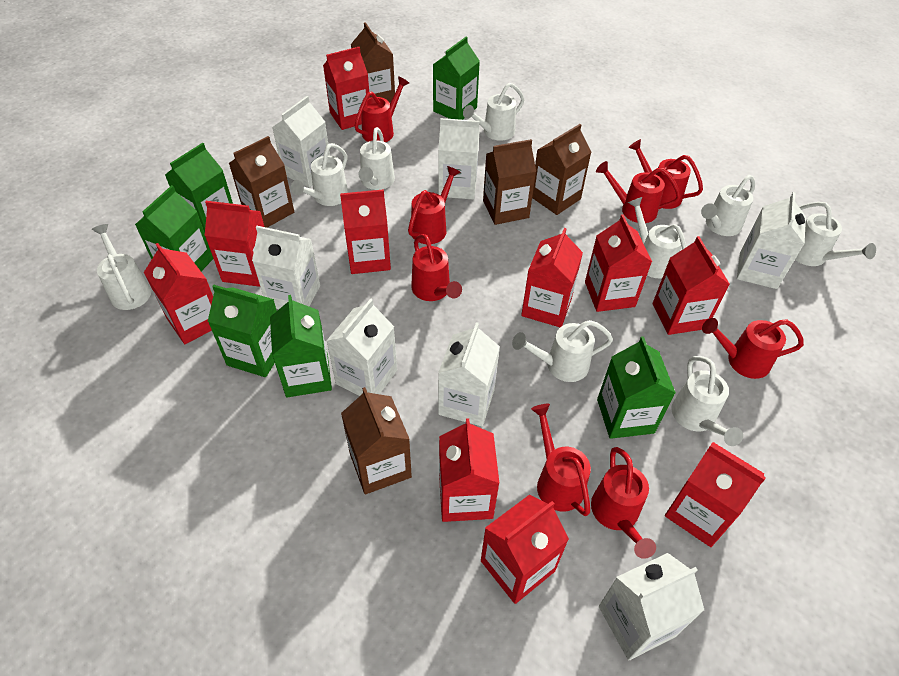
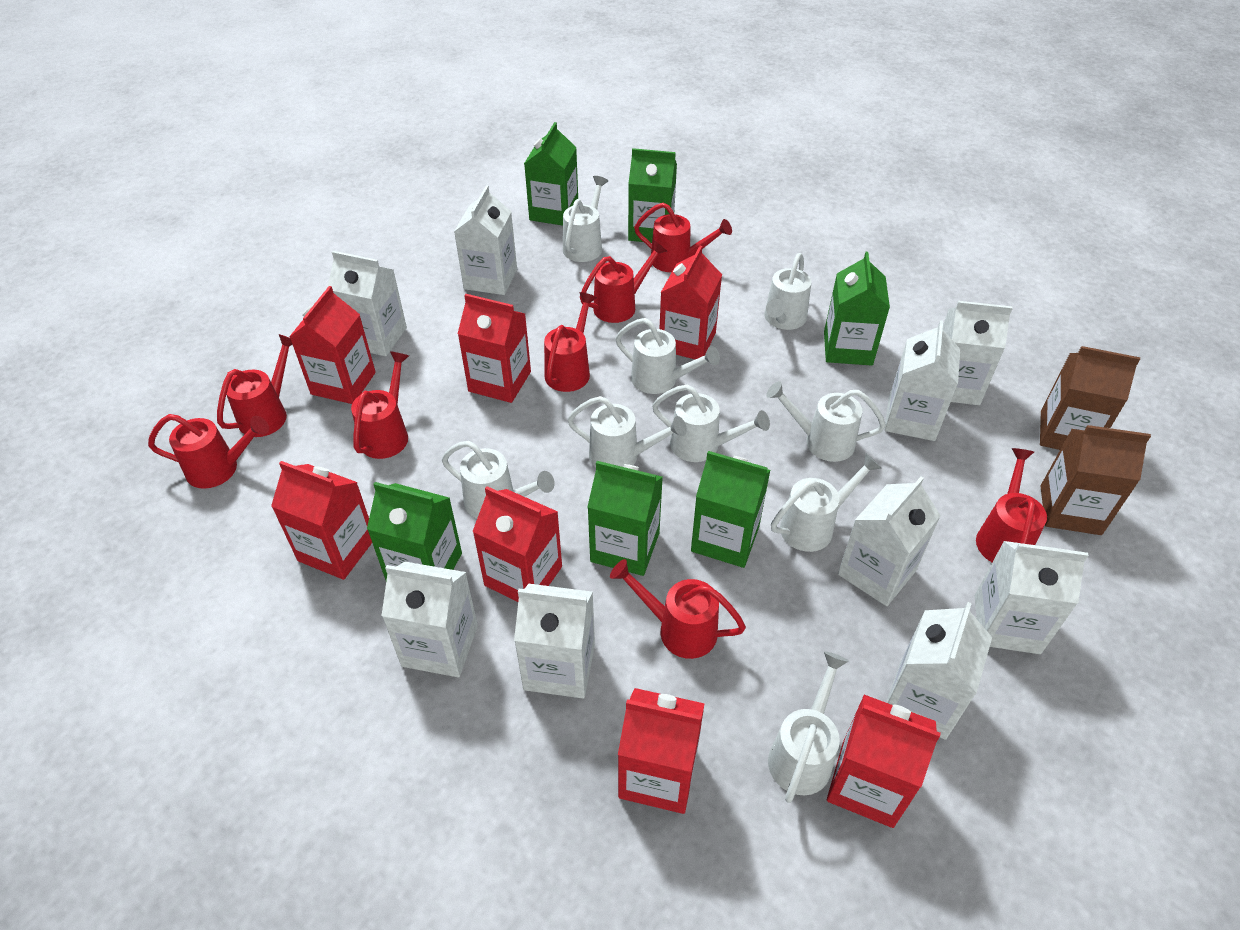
brown carton: 5 -> 2
red carton: 10 -> 7
white carton: 7 -> 9

